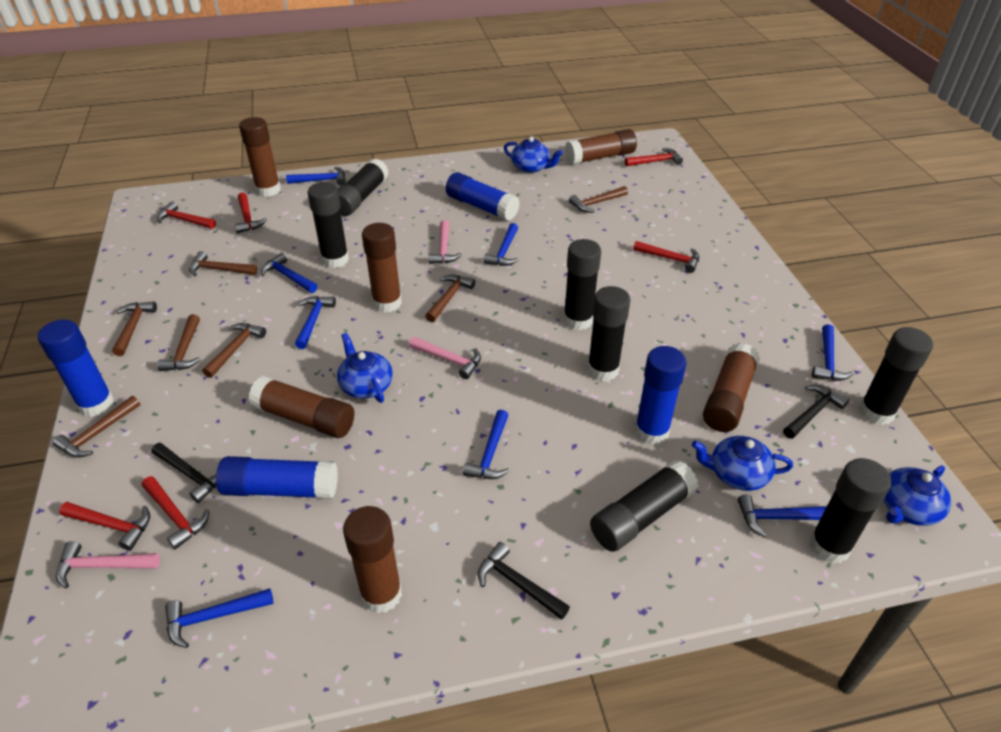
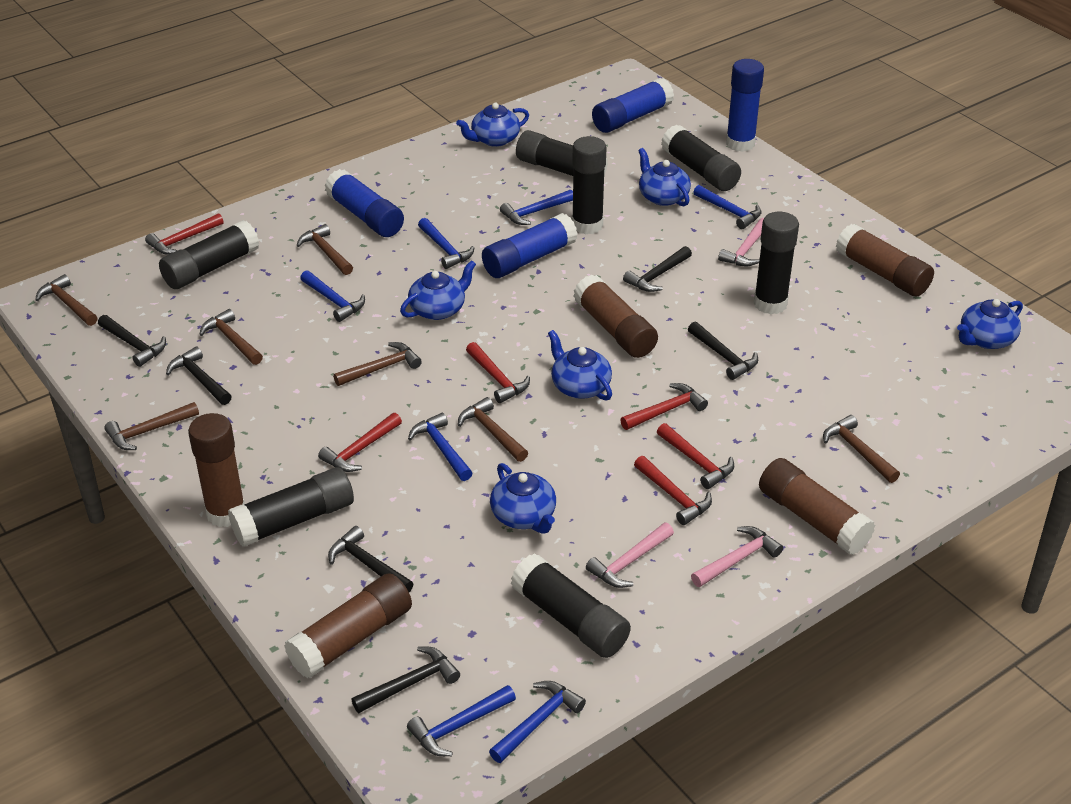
black hammer: 3 -> 6
blue hammer: 8 -> 7
blue teapot: 4 -> 6
brown glue stick: 6 -> 5

